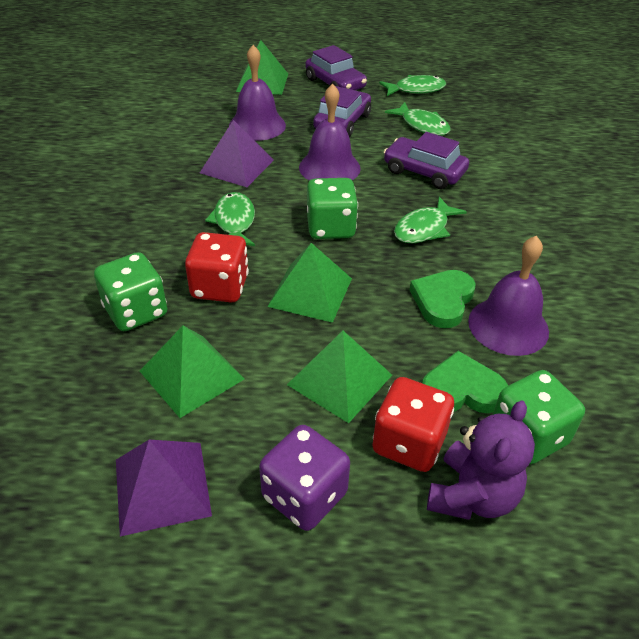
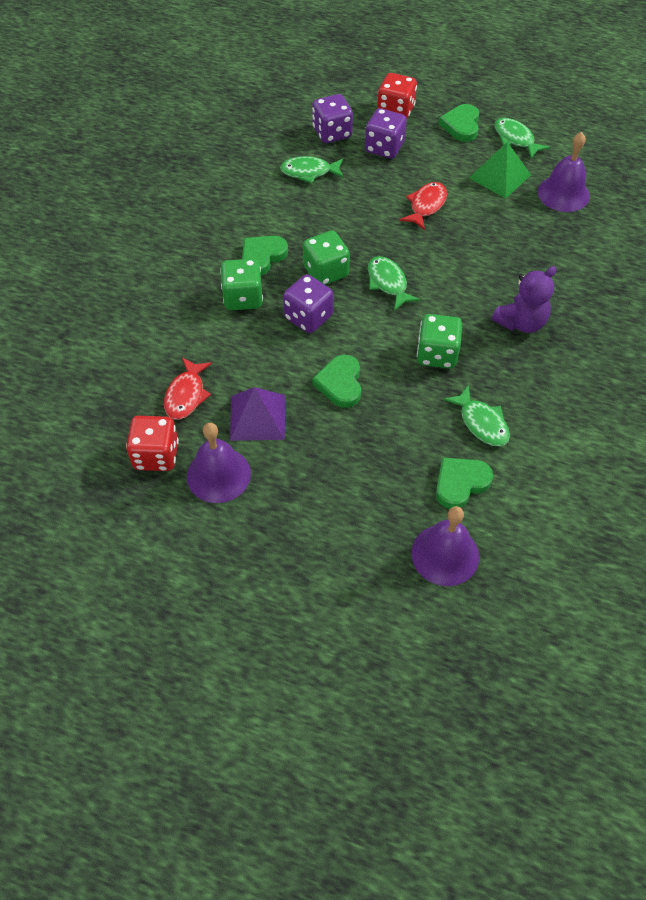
green heart: 2 -> 4
green pyramid: 4 -> 1
purple car: 3 -> 0
purple dice: 1 -> 3
purple pyramid: 2 -> 1
red fish: 0 -> 2

